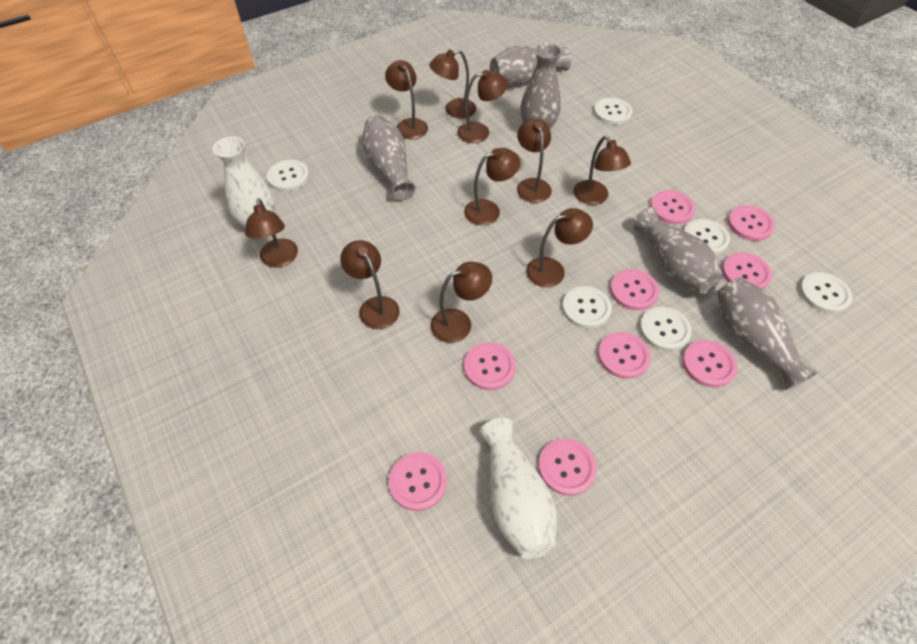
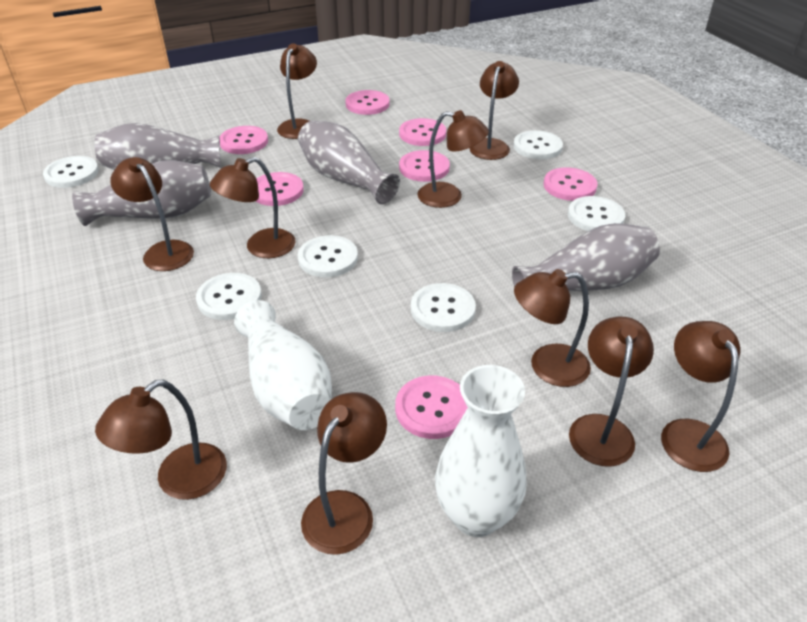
grey vase: 5 -> 4
pink button: 9 -> 7

